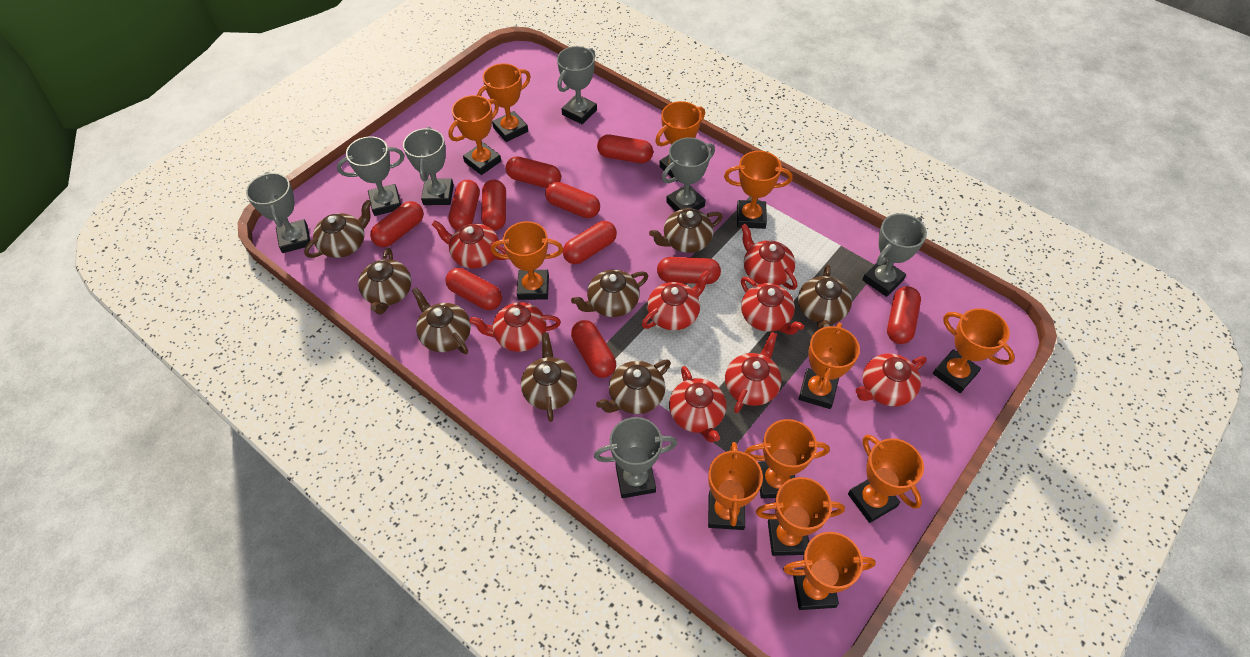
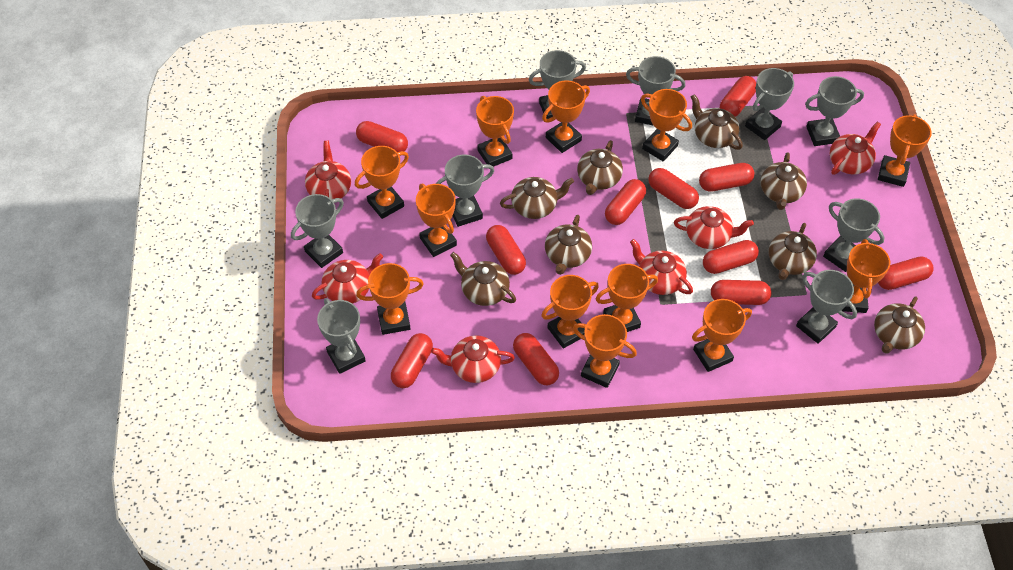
grey trophy: 7 -> 9
red teapot: 8 -> 6

